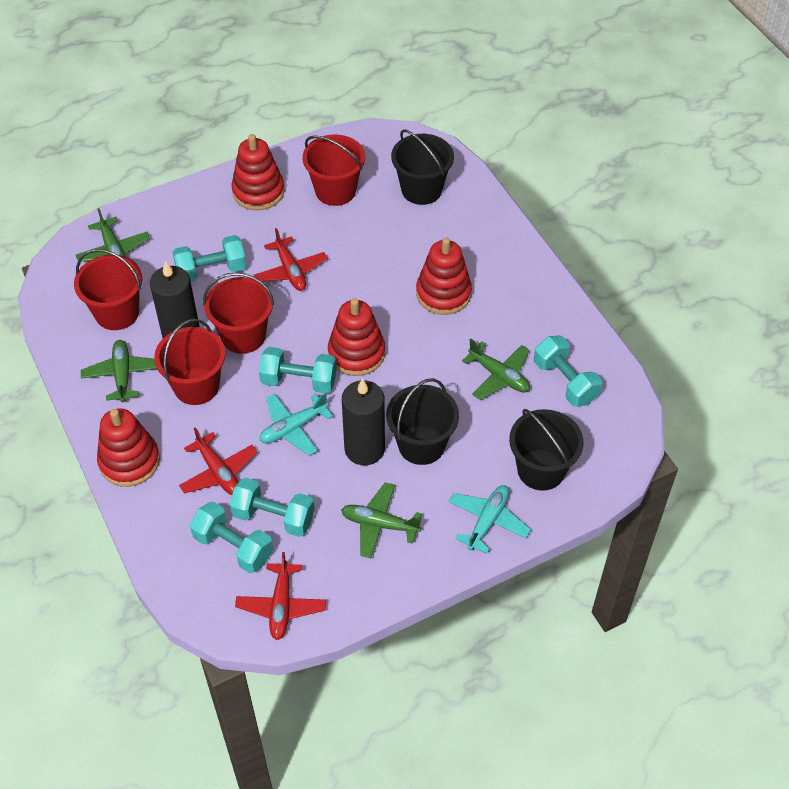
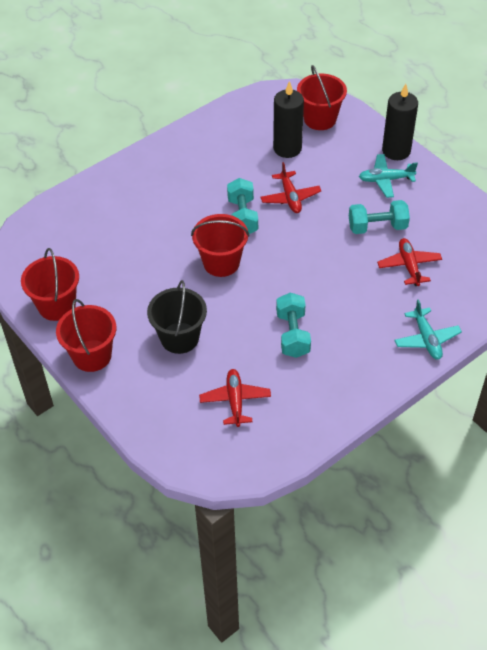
black bucket: 3 -> 1
green plane: 4 -> 0
red stacking toy: 4 -> 0
turquoise dumbbell: 5 -> 3

